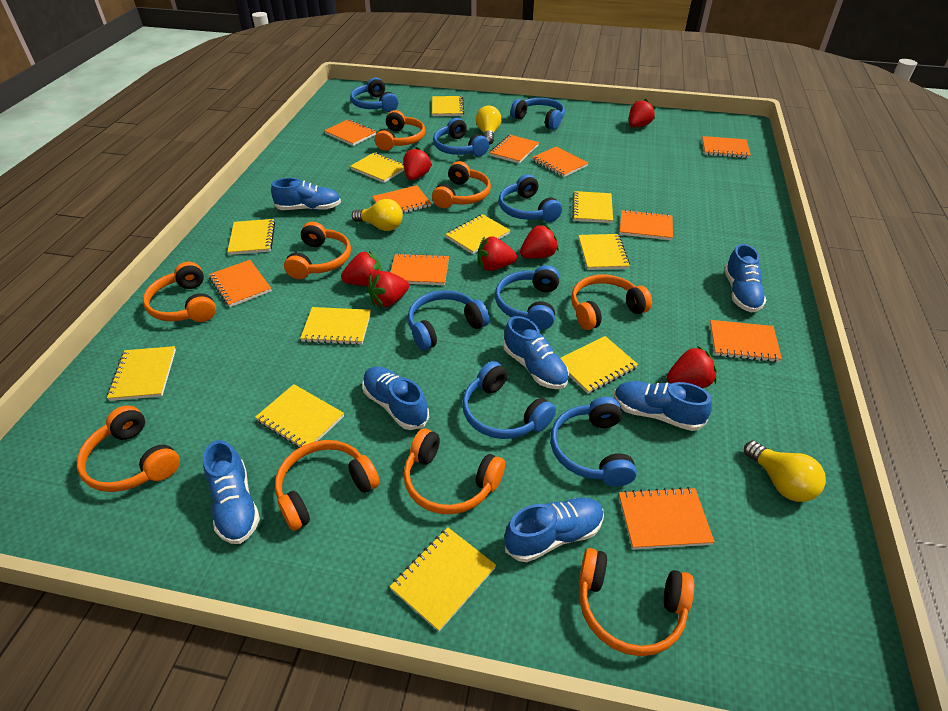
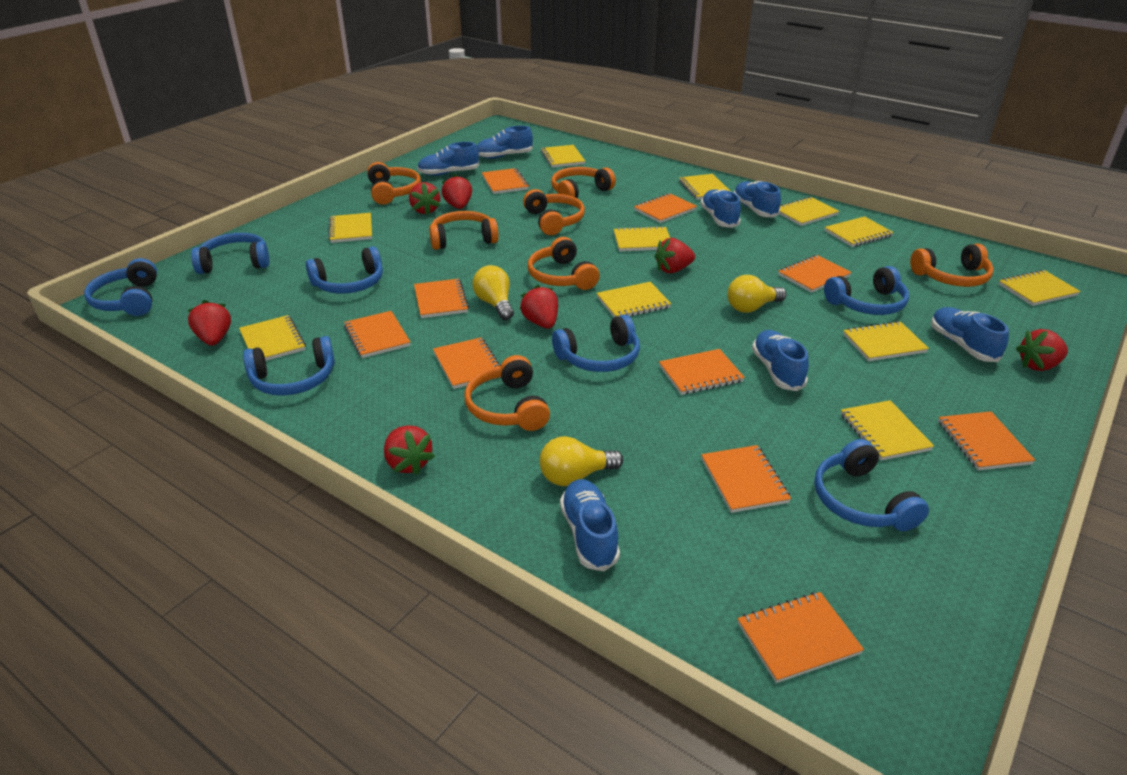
blue headphones: 8 -> 7
orange headphones: 9 -> 7

